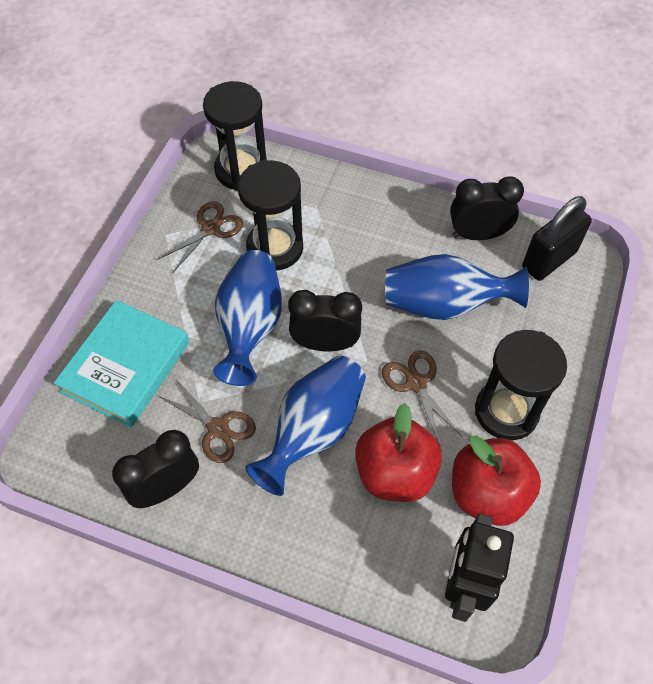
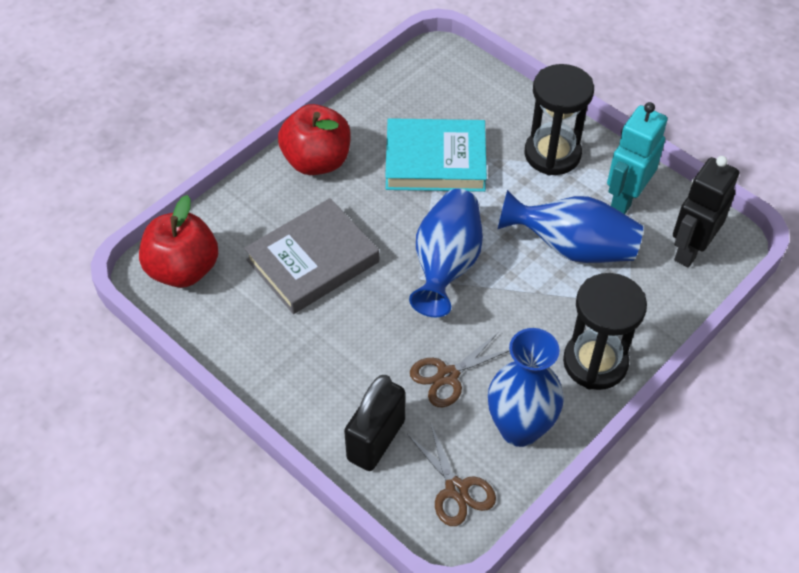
black clock: 3 -> 0
black hourglass: 3 -> 2
brown scissors: 3 -> 2
grey book: 0 -> 1
turquoise robot: 0 -> 1

